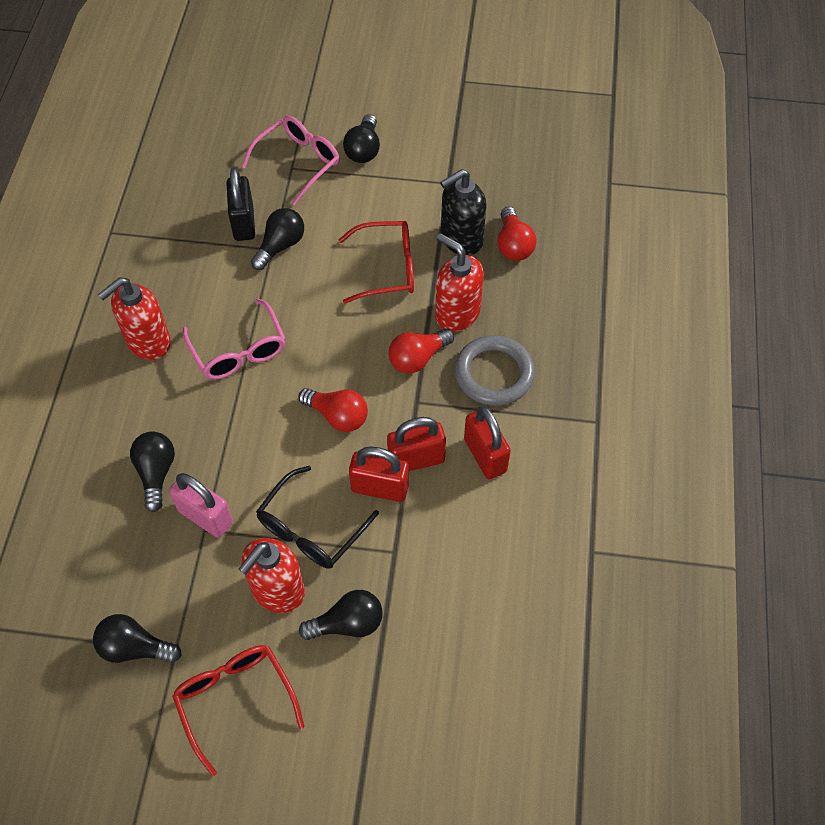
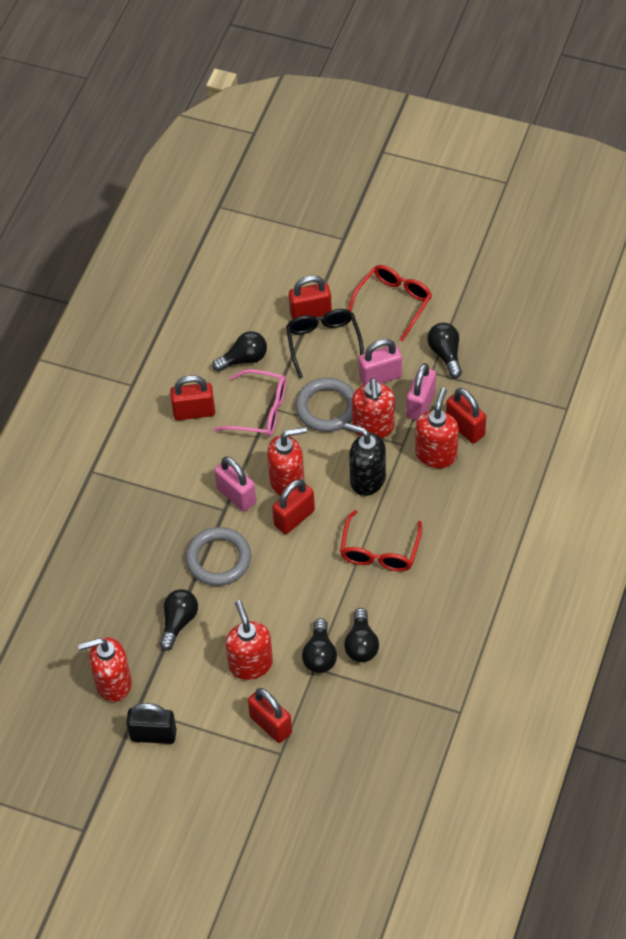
grey ring: 1 -> 2
pink glasses: 2 -> 1
pink padlock: 1 -> 3
red light bulb: 3 -> 0
red padlock: 3 -> 5
red soap dispenser: 3 -> 5

